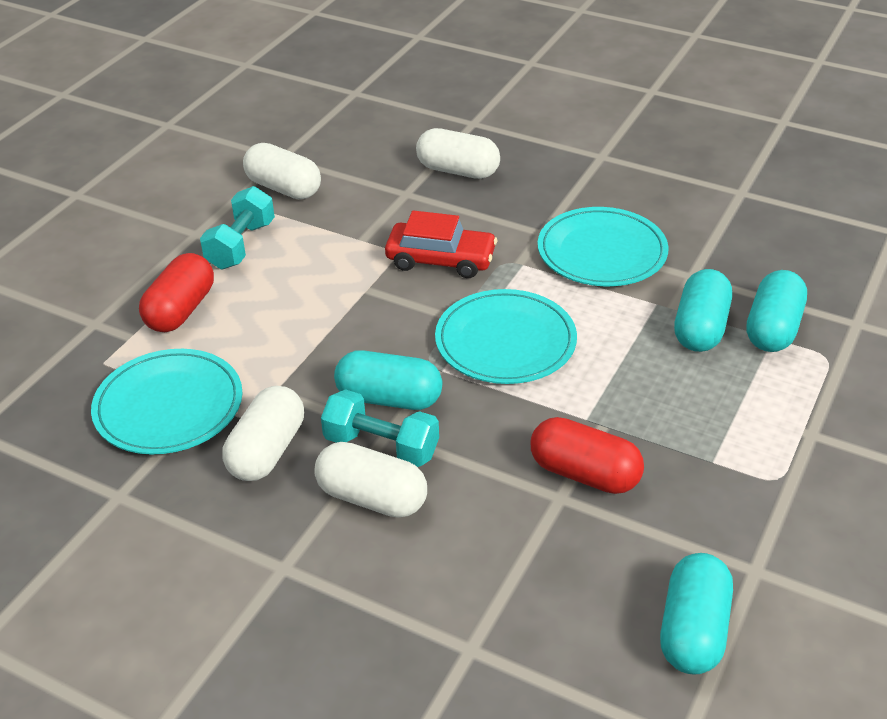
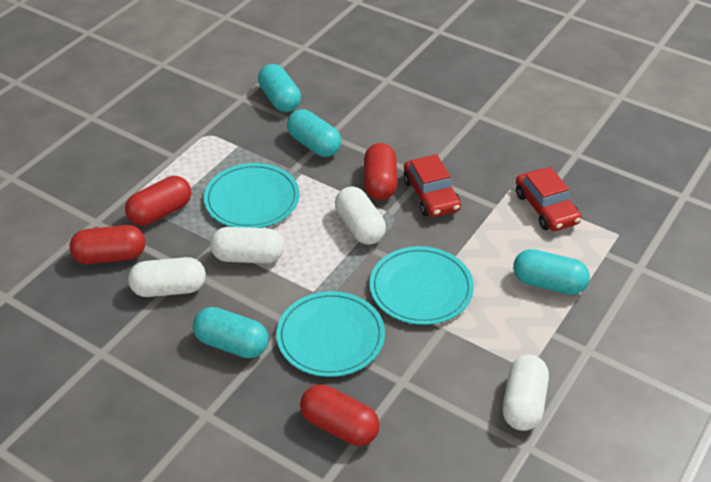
red capsule: 2 -> 4
red car: 1 -> 2
turquoise dumbbell: 2 -> 0

